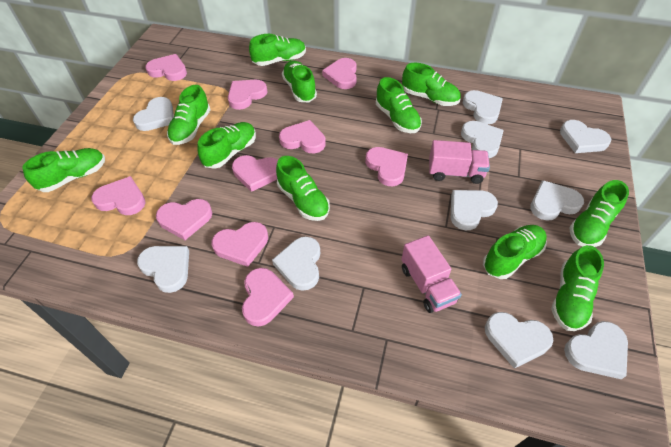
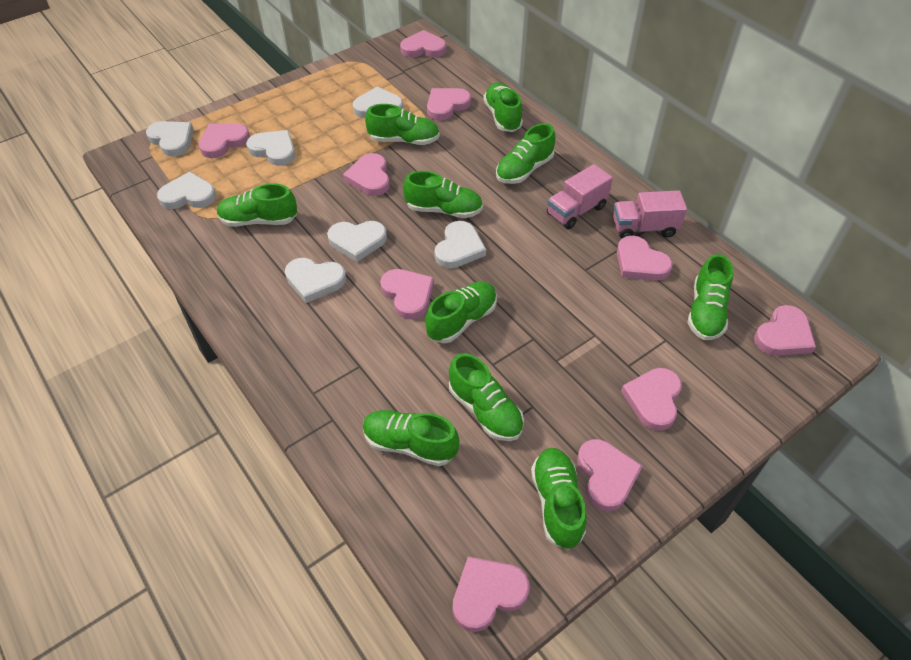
green shoe: 11 -> 10
white heart: 10 -> 7

